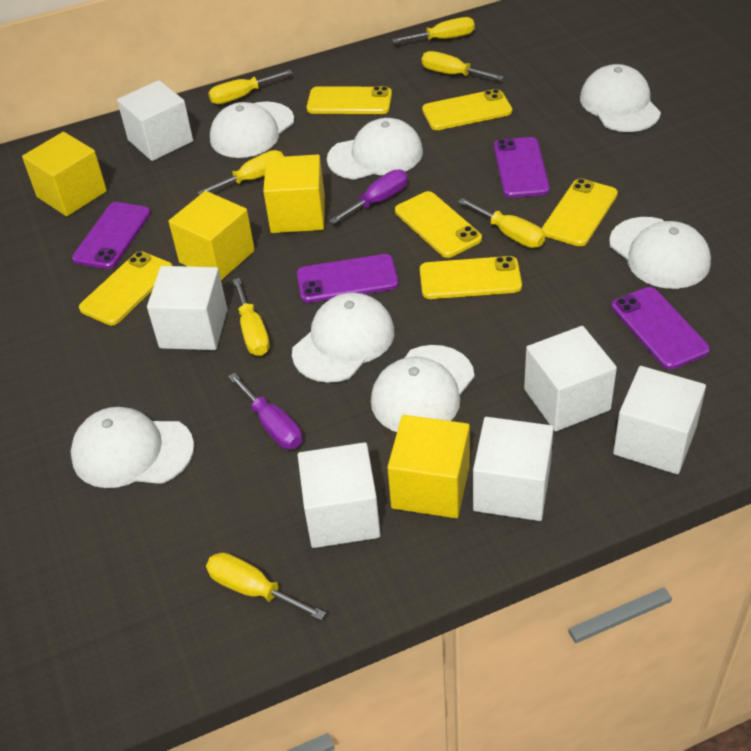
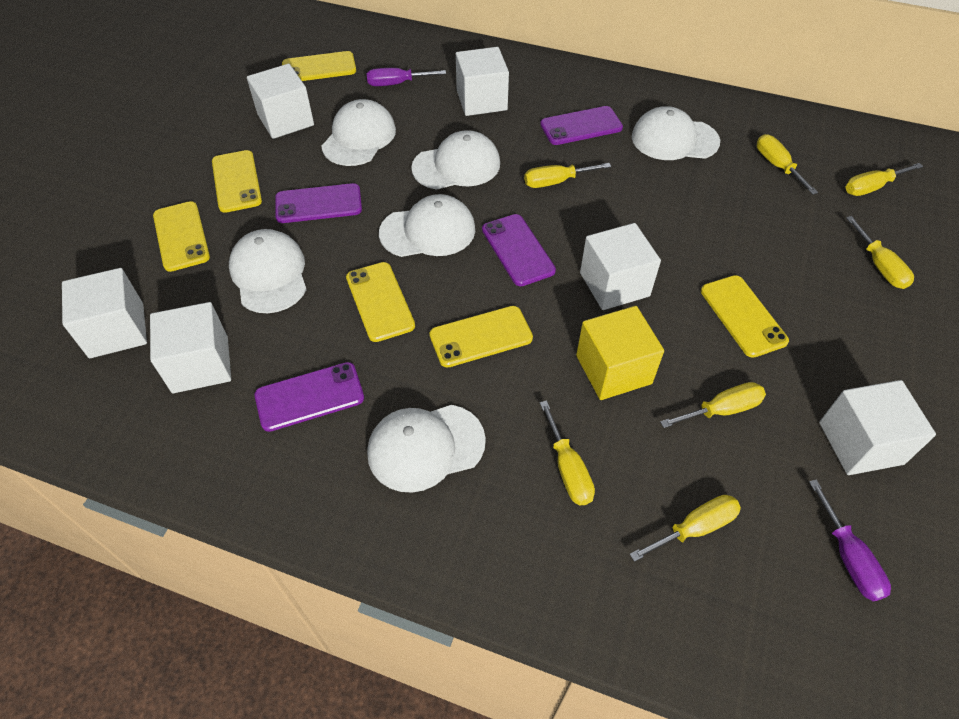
white cap: 7 -> 6
yellow cube: 4 -> 1

